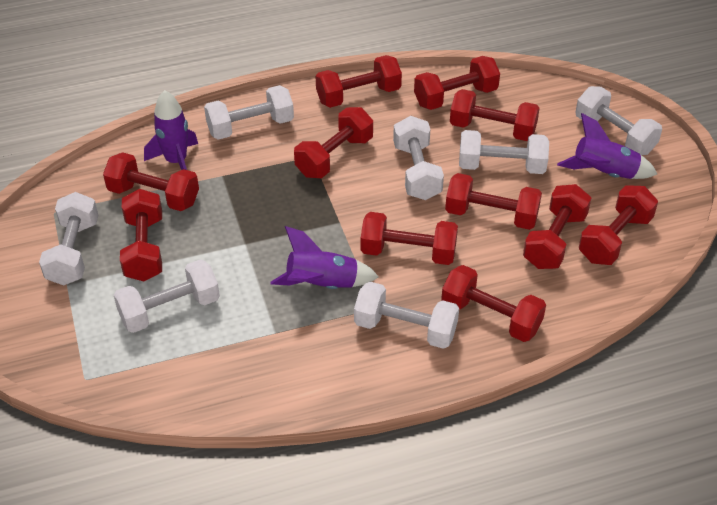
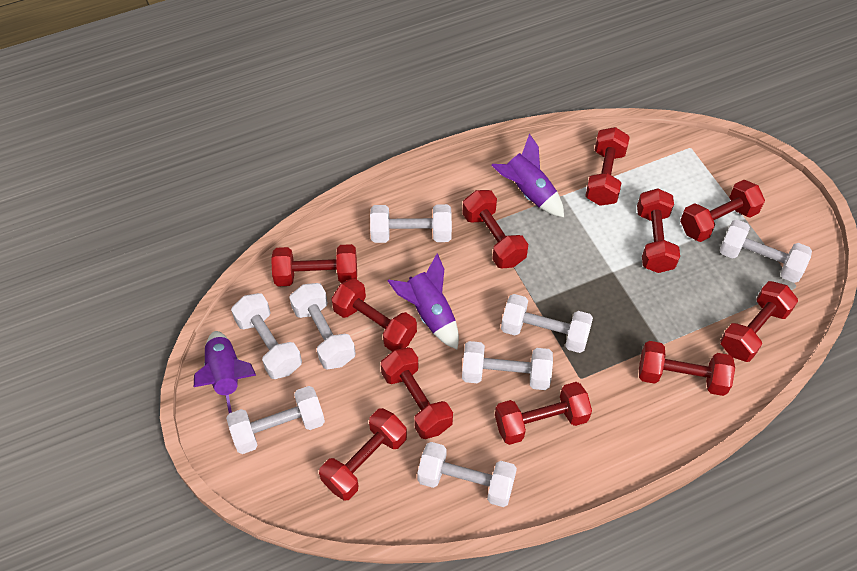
white dumbbell: 7 -> 8

